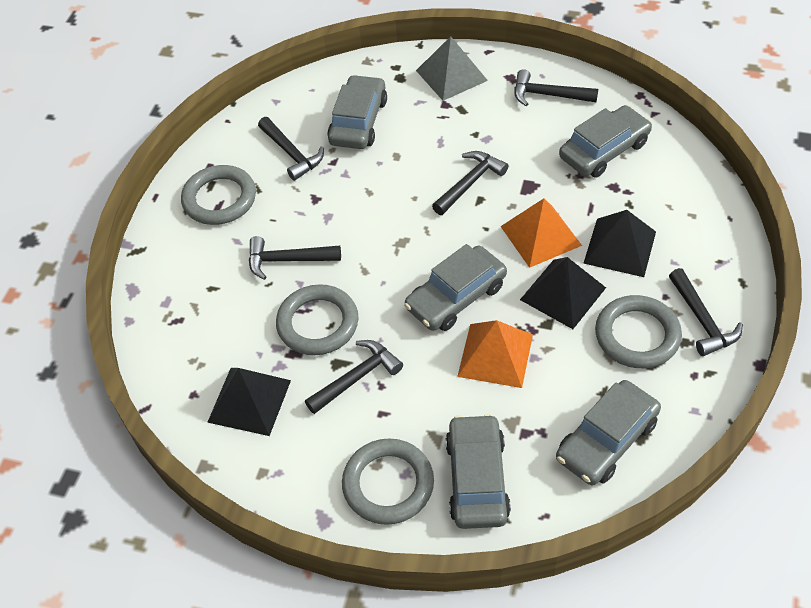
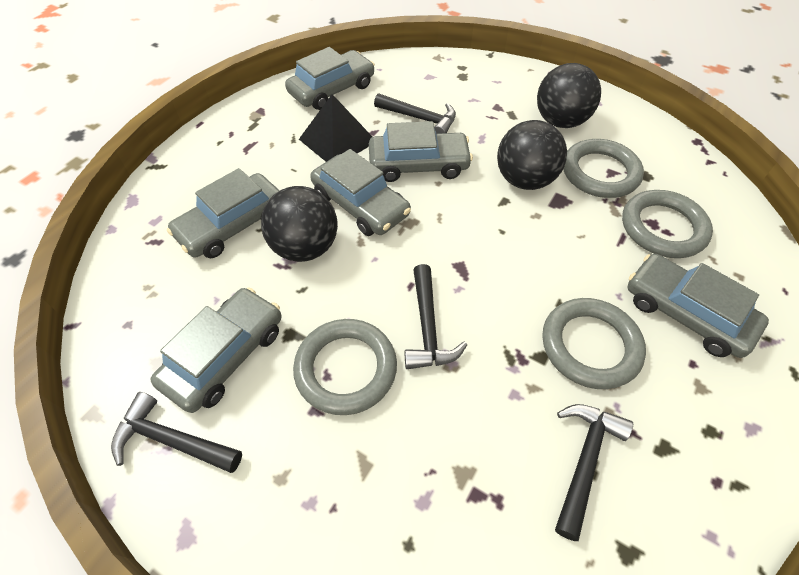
black ball: 0 -> 3
black hammer: 6 -> 4
black pyramid: 3 -> 1
grey car: 5 -> 6
grey pyramid: 1 -> 0
orange pyramid: 2 -> 0

